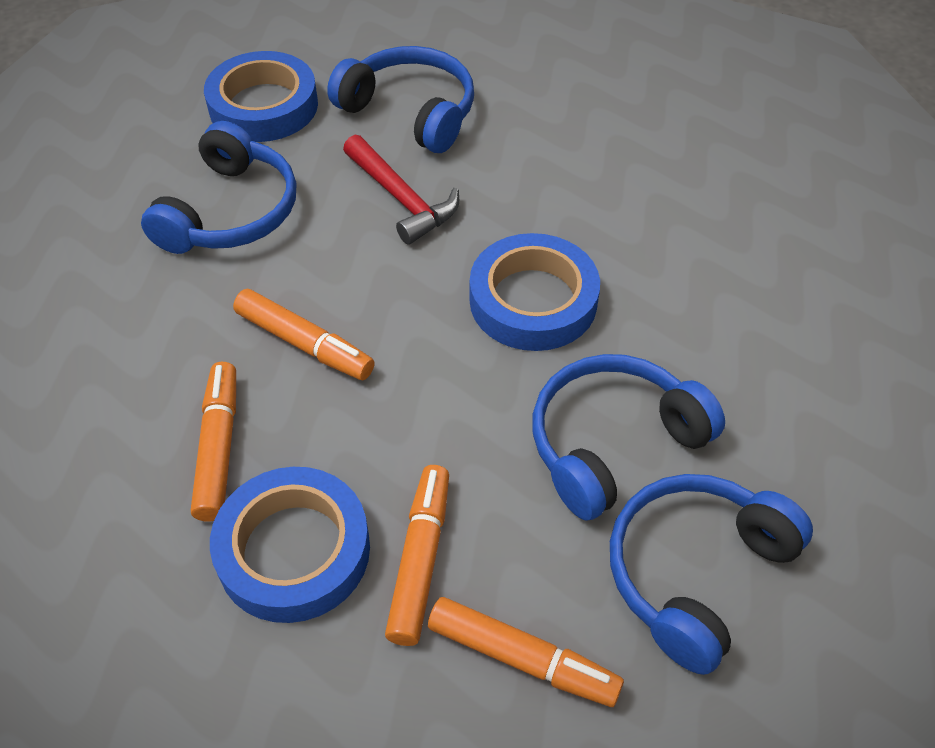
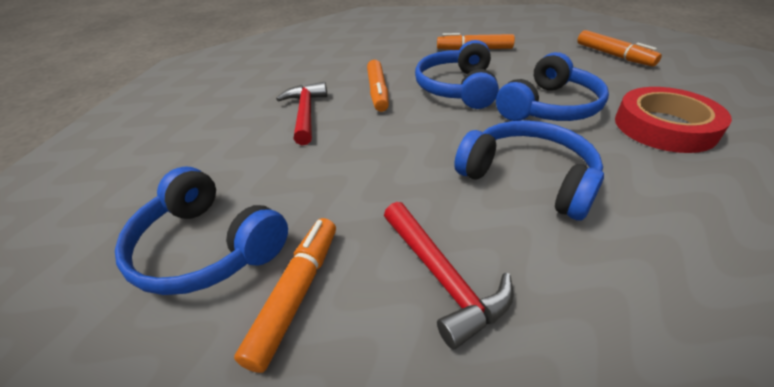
blue tape: 3 -> 0
red hammer: 1 -> 2
red tape: 0 -> 1

